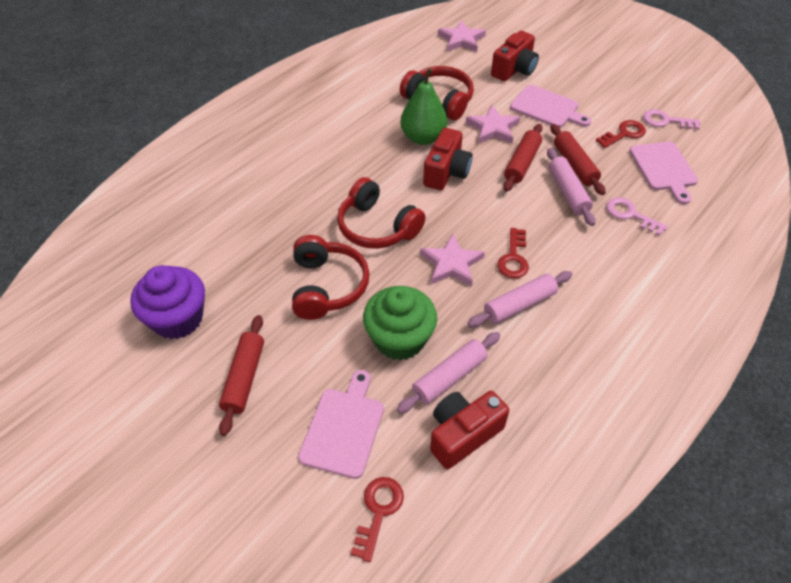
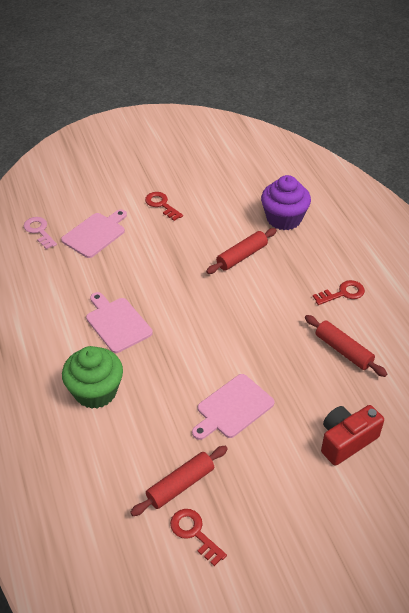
green pear: 1 -> 0
pink key: 2 -> 1
pink rolling pin: 3 -> 0
pink star: 3 -> 0
red camera: 3 -> 1
red headphones: 3 -> 0

